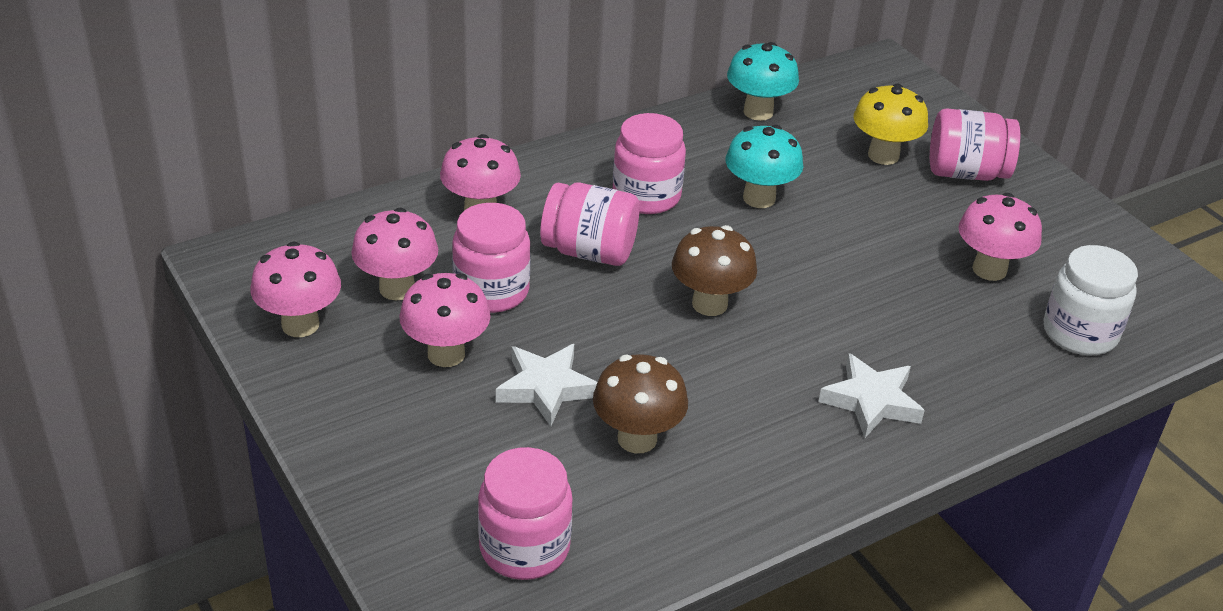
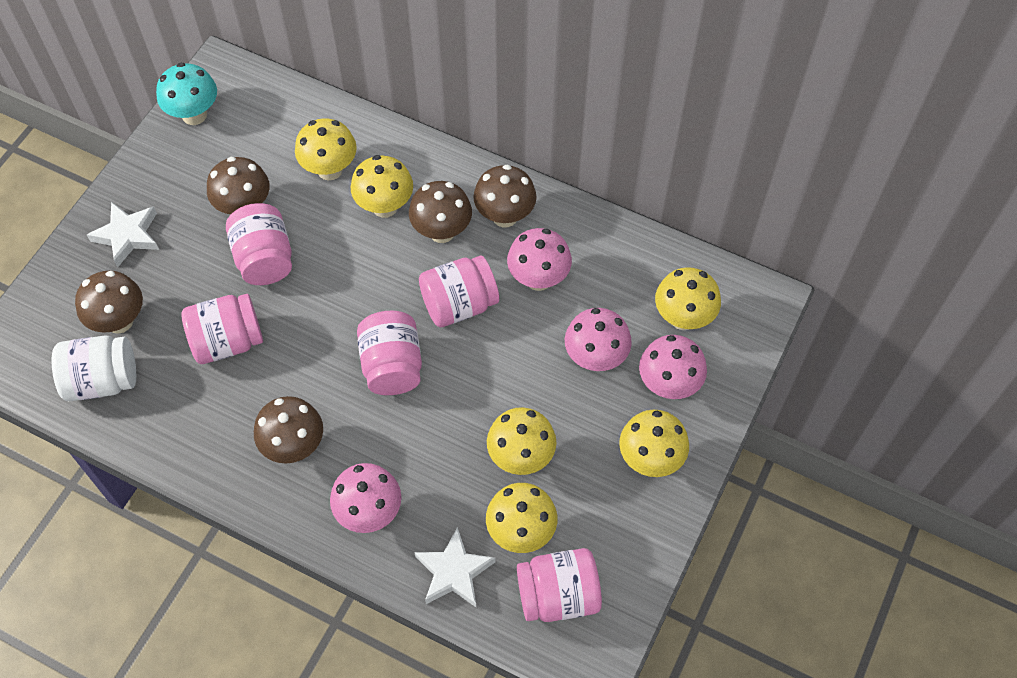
brown mushroom: 2 -> 5
pink mushroom: 5 -> 4
turquoise mushroom: 2 -> 1
yellow mushroom: 1 -> 6

